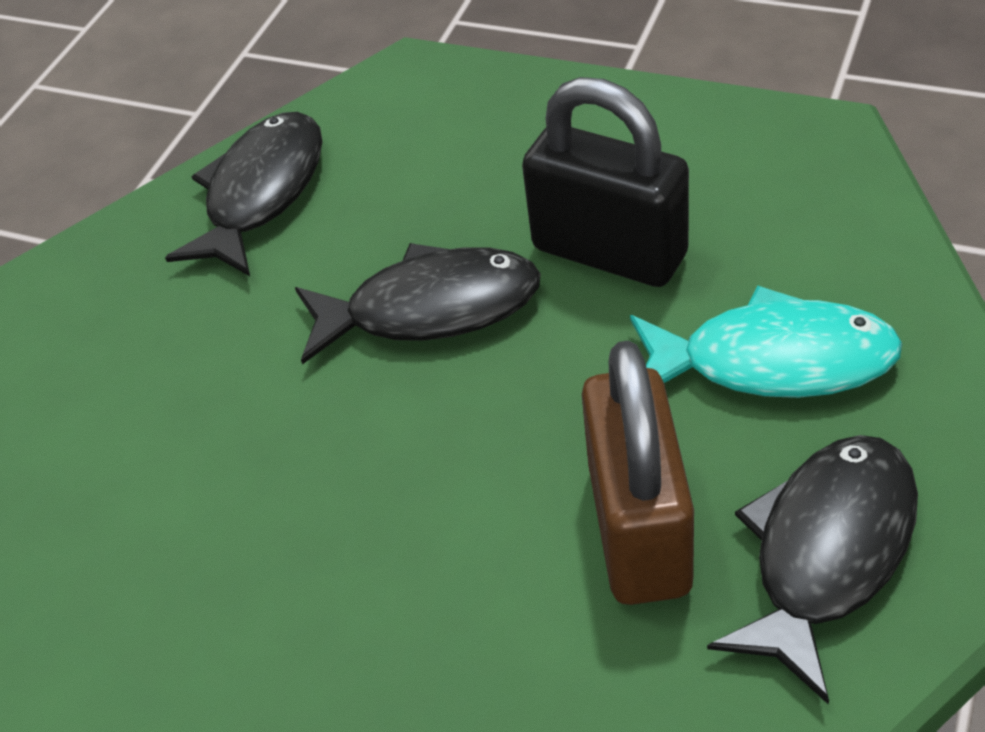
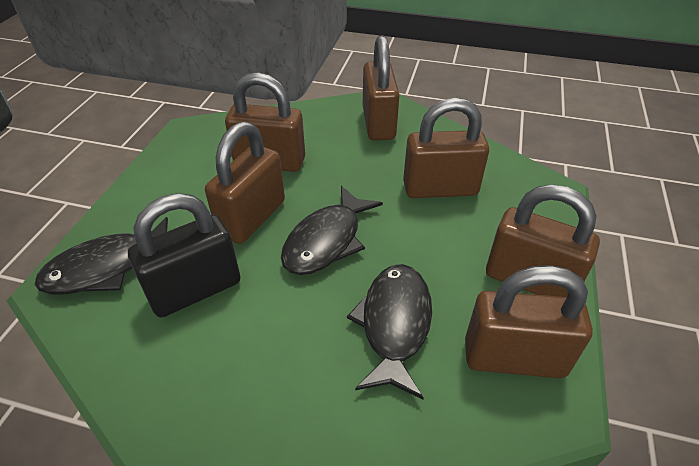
brown padlock: 1 -> 6
turquoise fish: 1 -> 0

